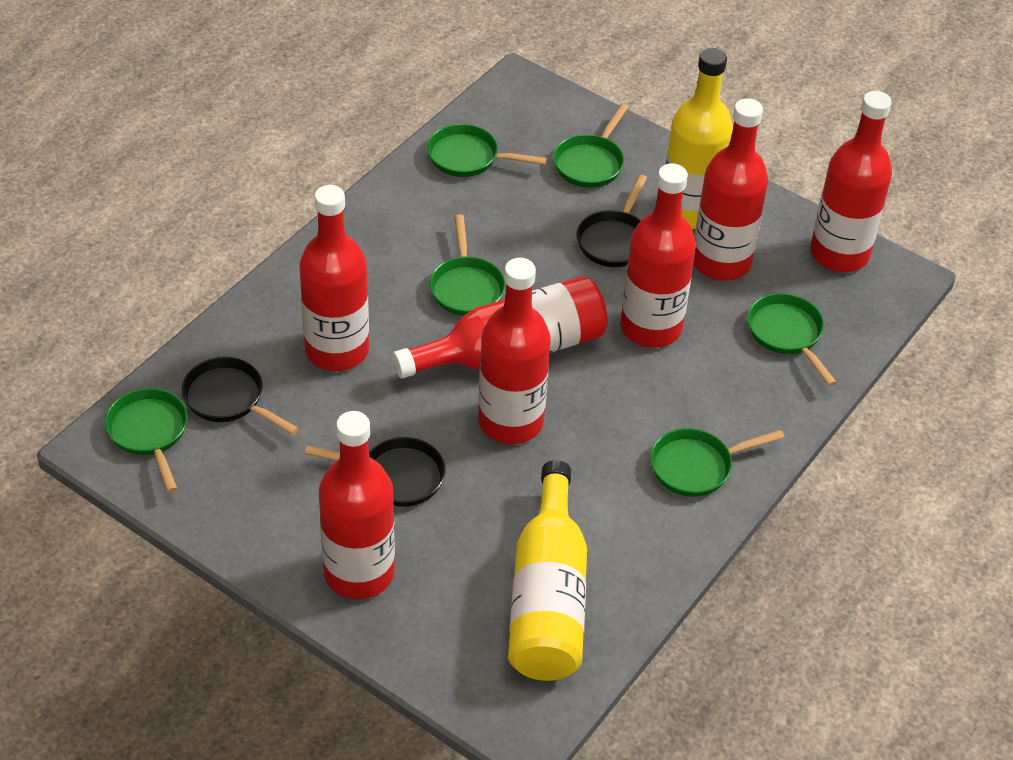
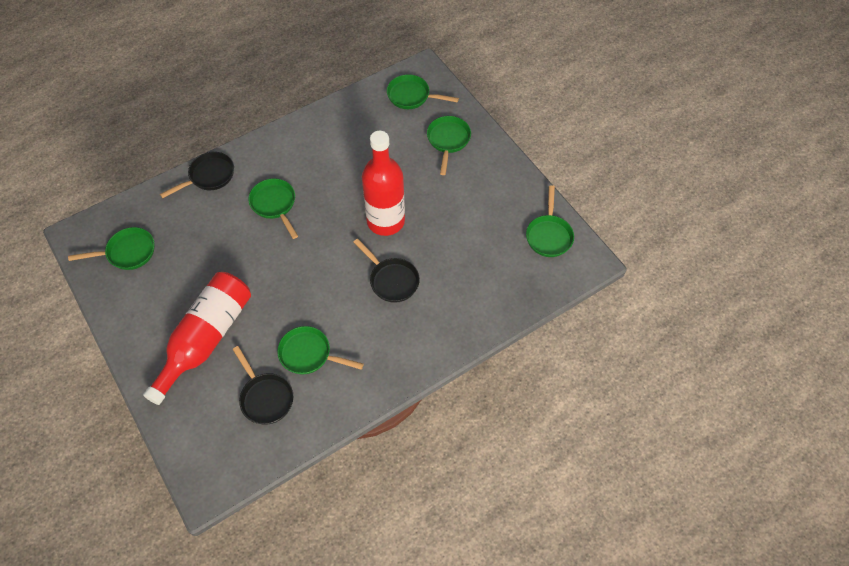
red bottle: 7 -> 2
yellow bottle: 2 -> 0

